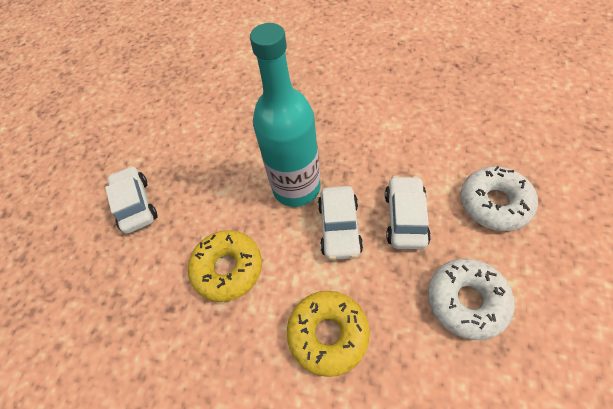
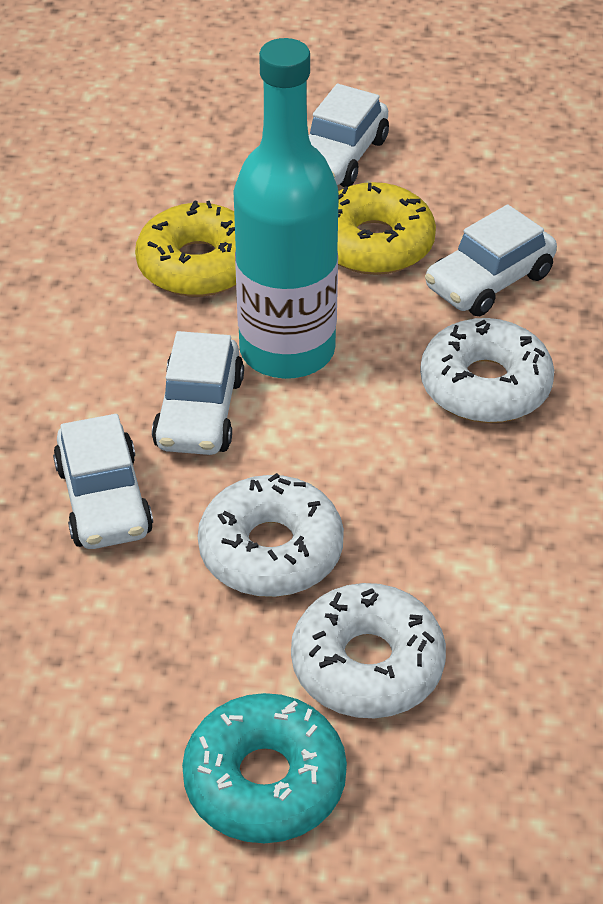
turquoise donut: 0 -> 1
white car: 3 -> 4
white donut: 2 -> 3

